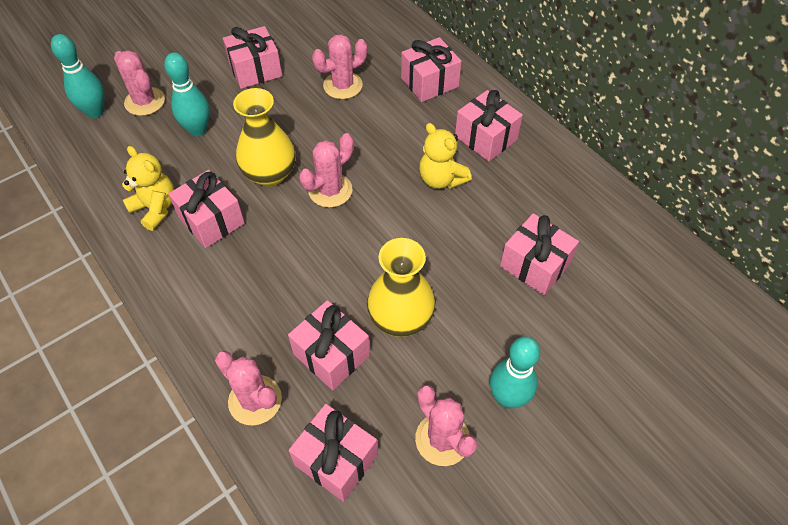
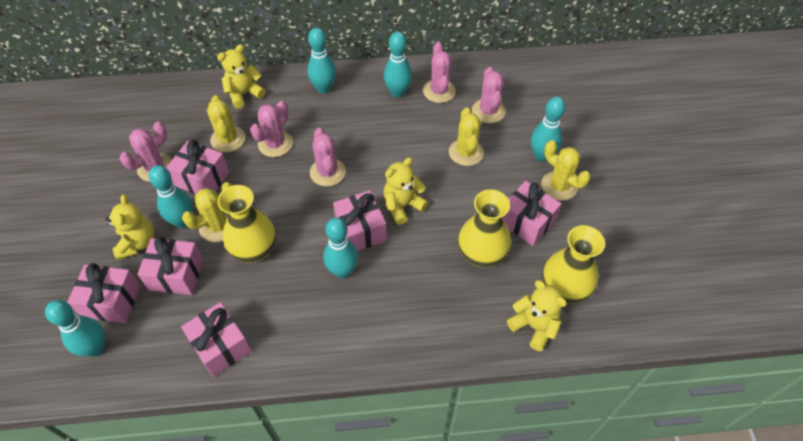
pink gift: 7 -> 6
turquoise bowling pin: 3 -> 6
yellow cactus: 0 -> 4
yellow teddy bear: 2 -> 4
yellow vase: 2 -> 3

